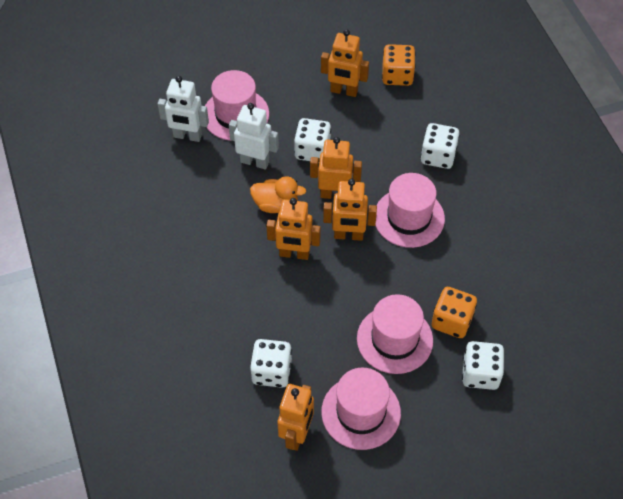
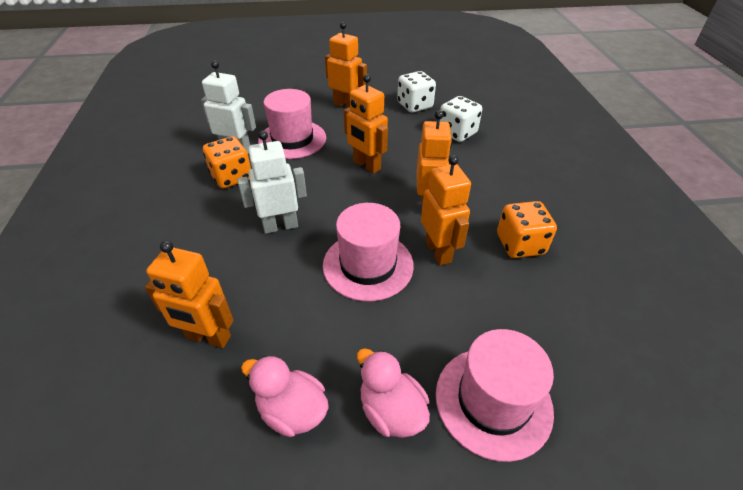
orange duck: 1 -> 0
pink duck: 0 -> 2
pink hat: 4 -> 3
white dice: 4 -> 2

